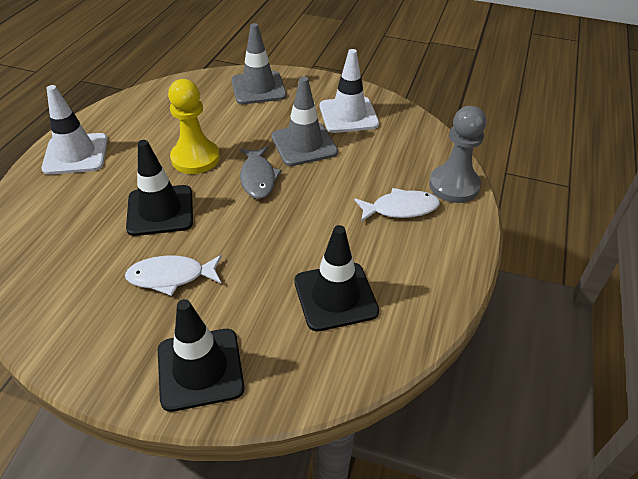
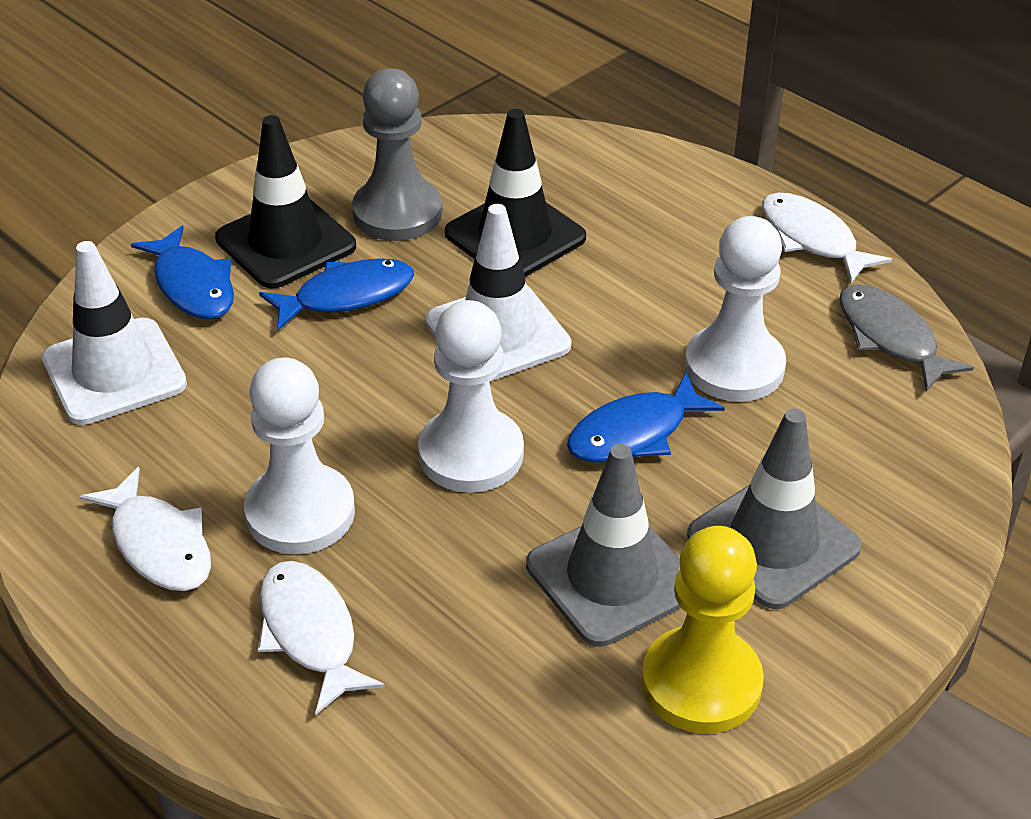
black traffic cone: 3 -> 2
blue fish: 0 -> 3
white fish: 2 -> 3
white pawn: 0 -> 3

